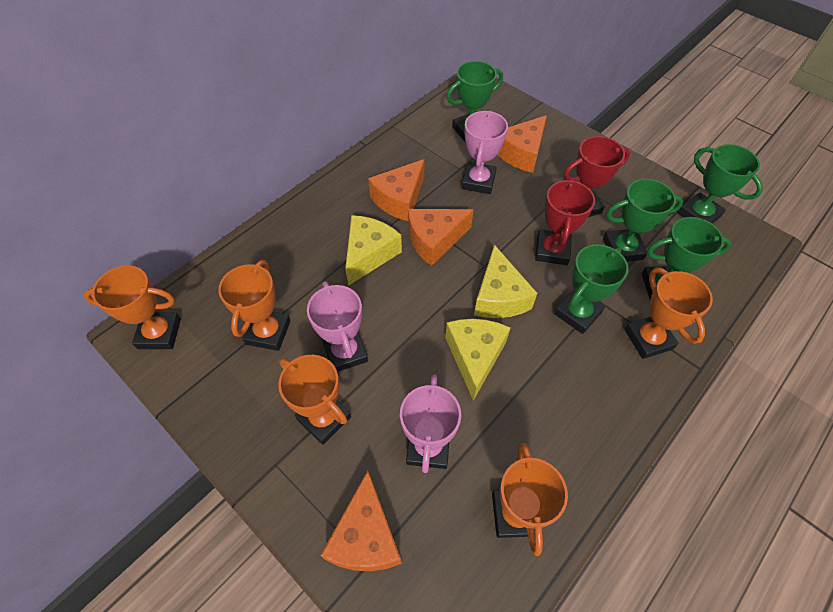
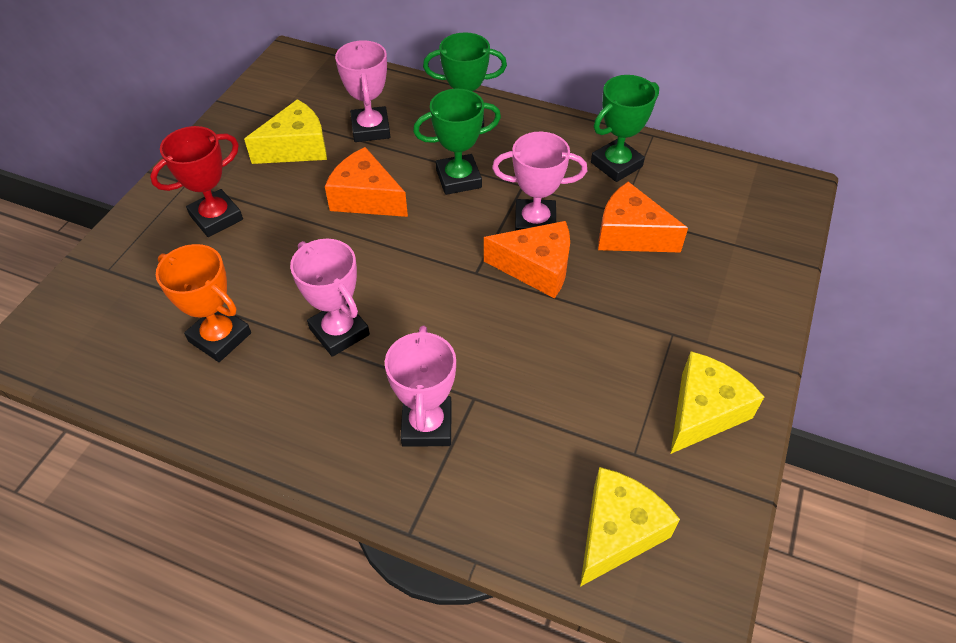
green trophy: 5 -> 3
orange cheese: 4 -> 3
orange trophy: 5 -> 1
pink trophy: 3 -> 4
red trophy: 2 -> 1

